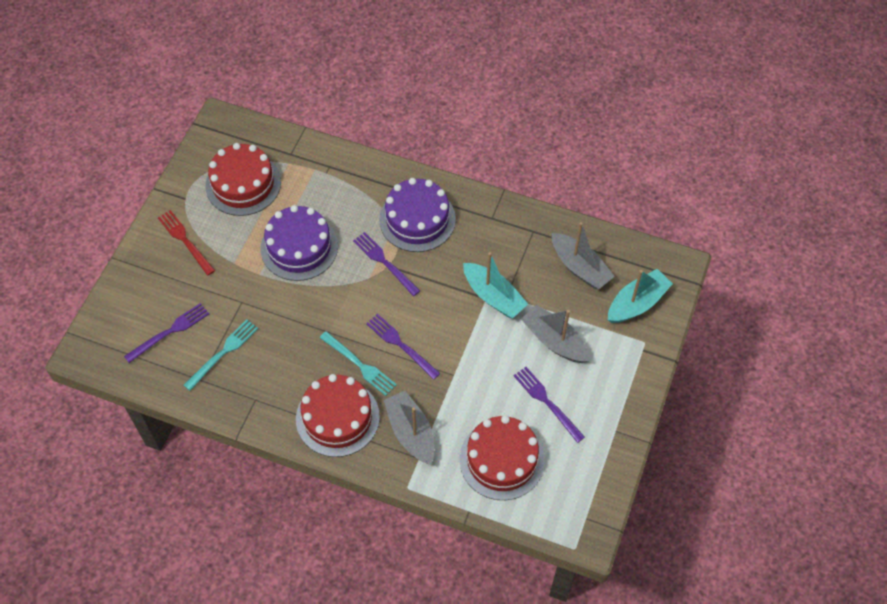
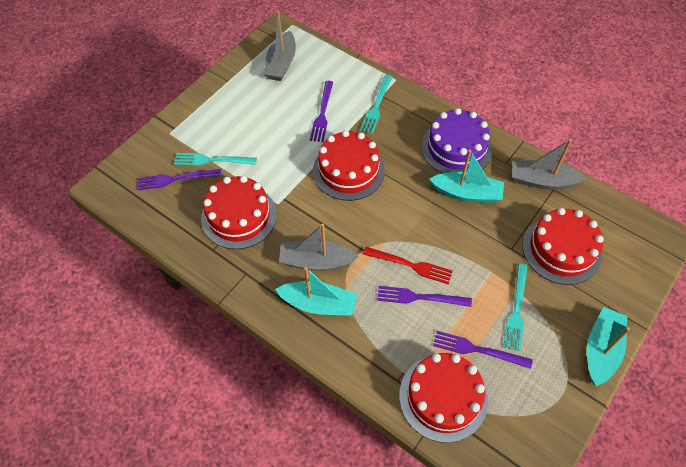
purple cake: 2 -> 1
red cake: 3 -> 4
turquoise boat: 2 -> 3
turquoise fork: 2 -> 3

